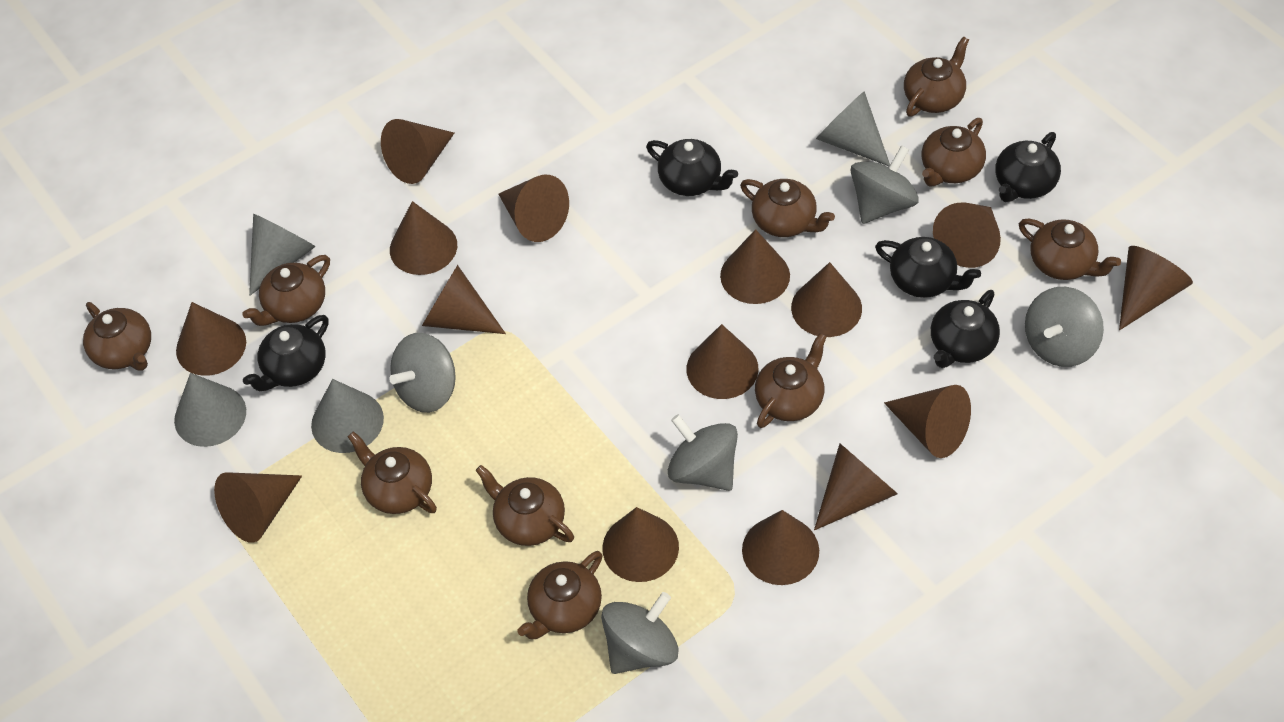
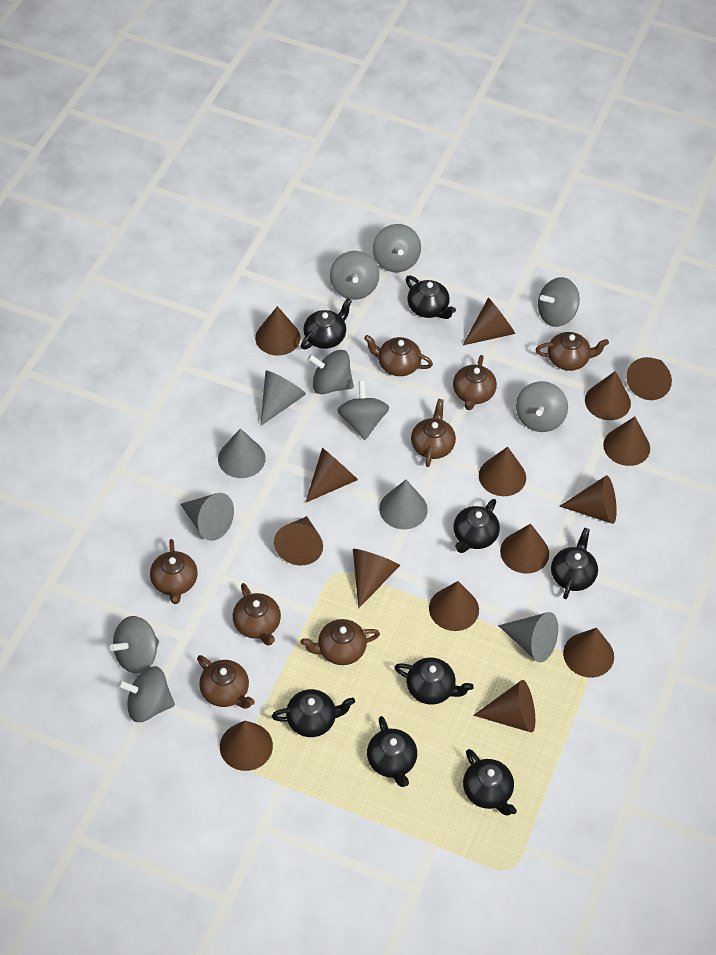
black teapot: 5 -> 8
brown teapot: 10 -> 8
grey cone: 4 -> 5
grey spinning top: 5 -> 8

